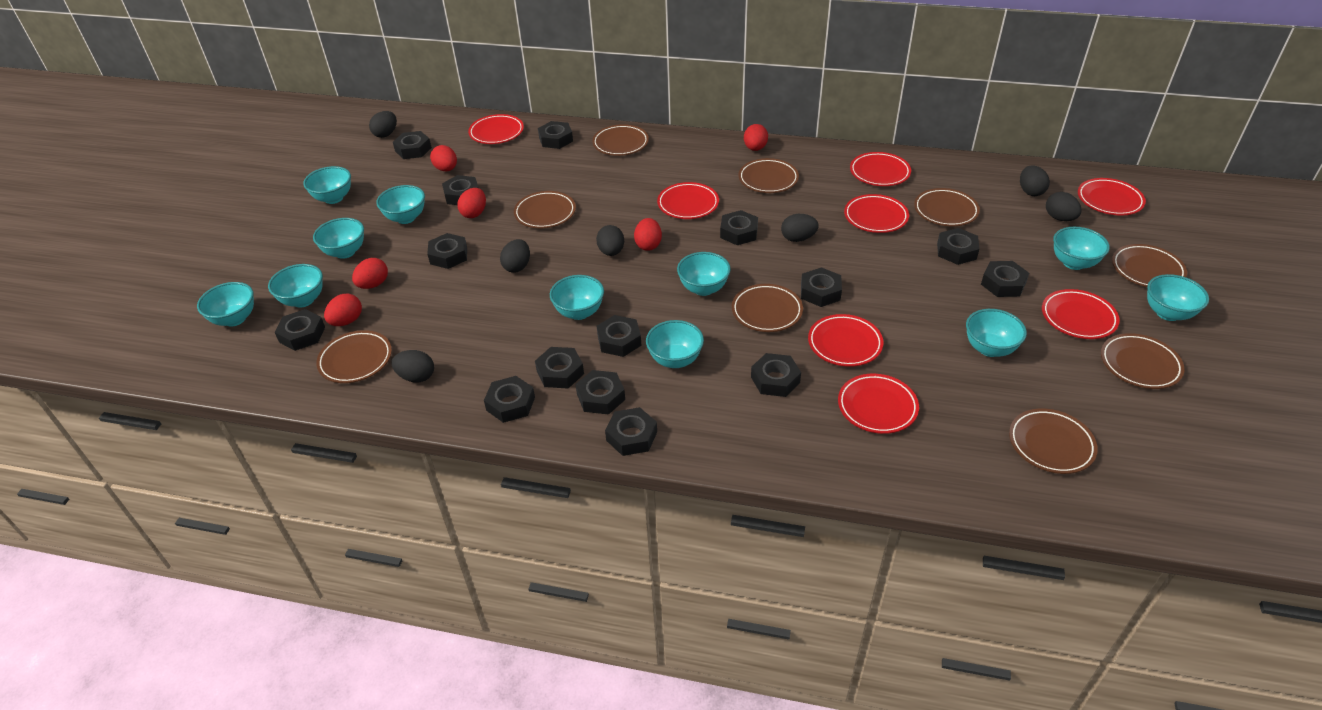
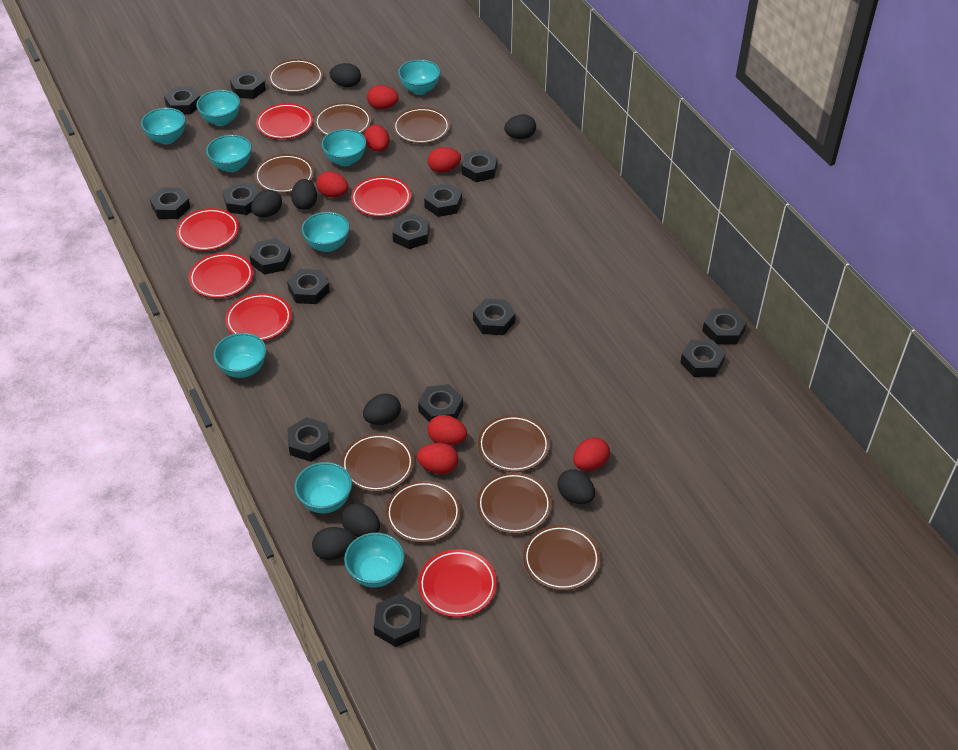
black egg: 7 -> 8
red egg: 6 -> 7
red plate: 8 -> 6
turquoise bowl: 11 -> 9

